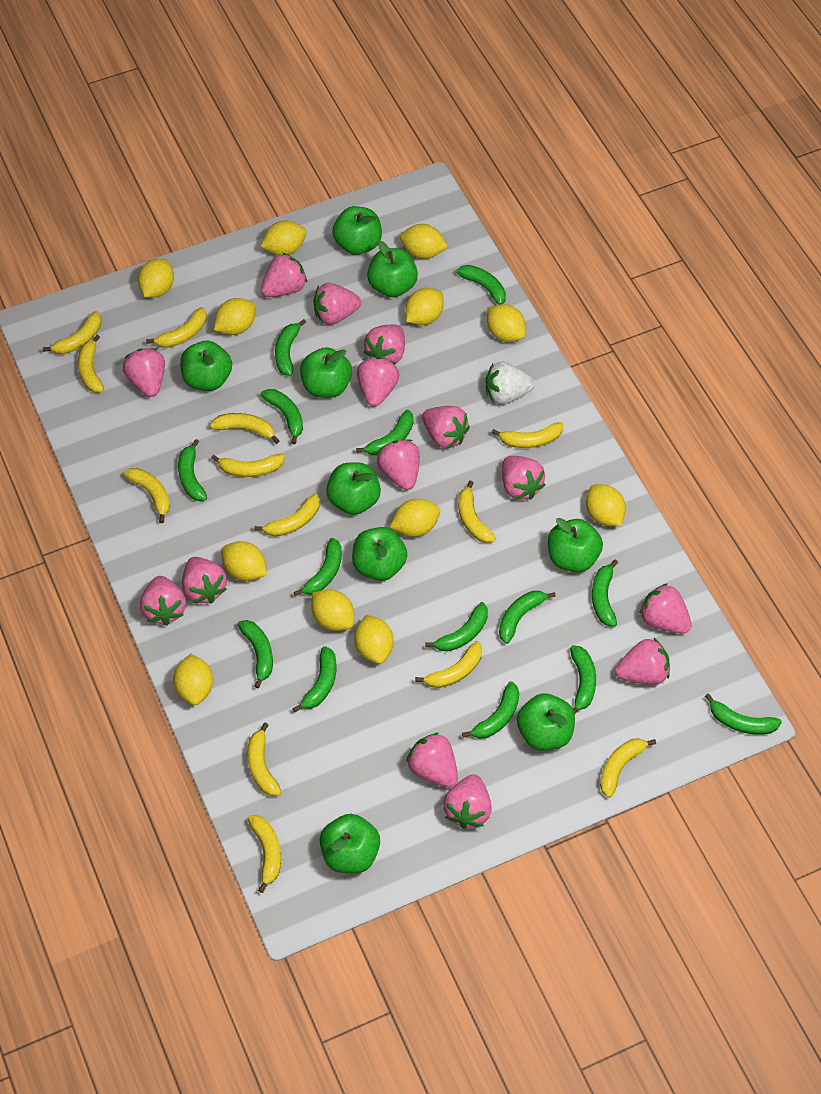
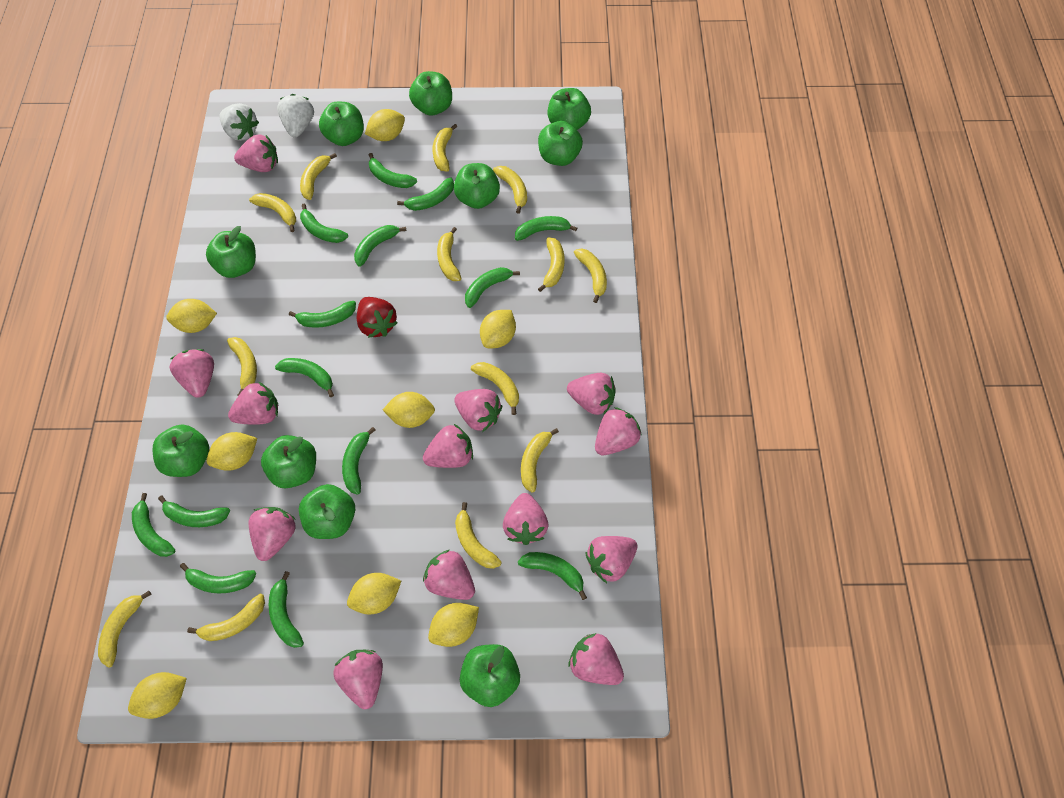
green apple: 9 -> 10
pink strawberry: 14 -> 13
red strawberry: 0 -> 1
white strawberry: 1 -> 2
yellow lemon: 12 -> 8

